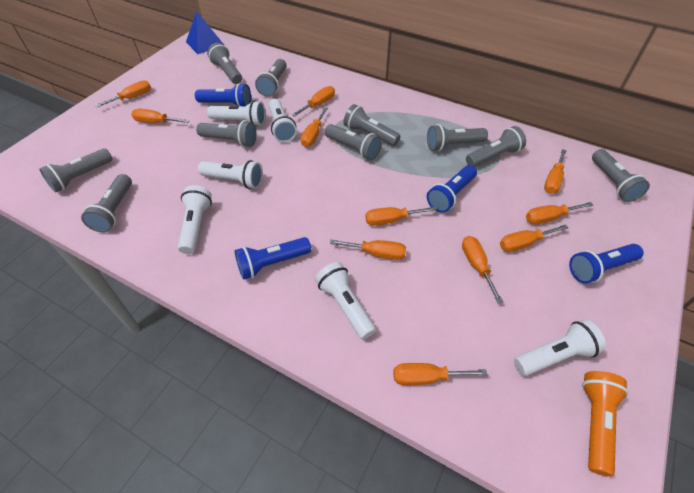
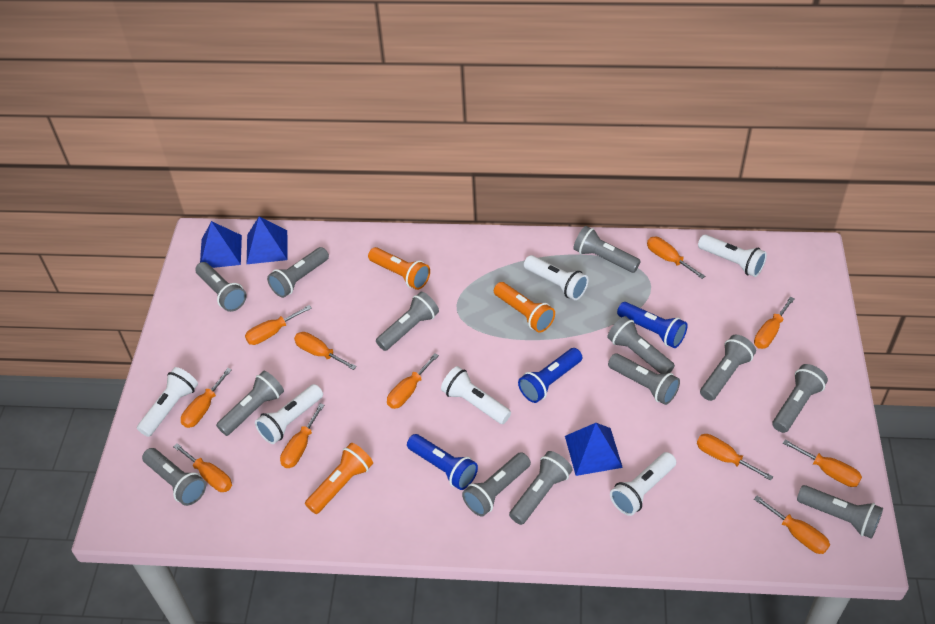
blue flashlight: 4 -> 3
blue pyramid: 1 -> 3
grey flashlight: 10 -> 13
orange flashlight: 1 -> 3

